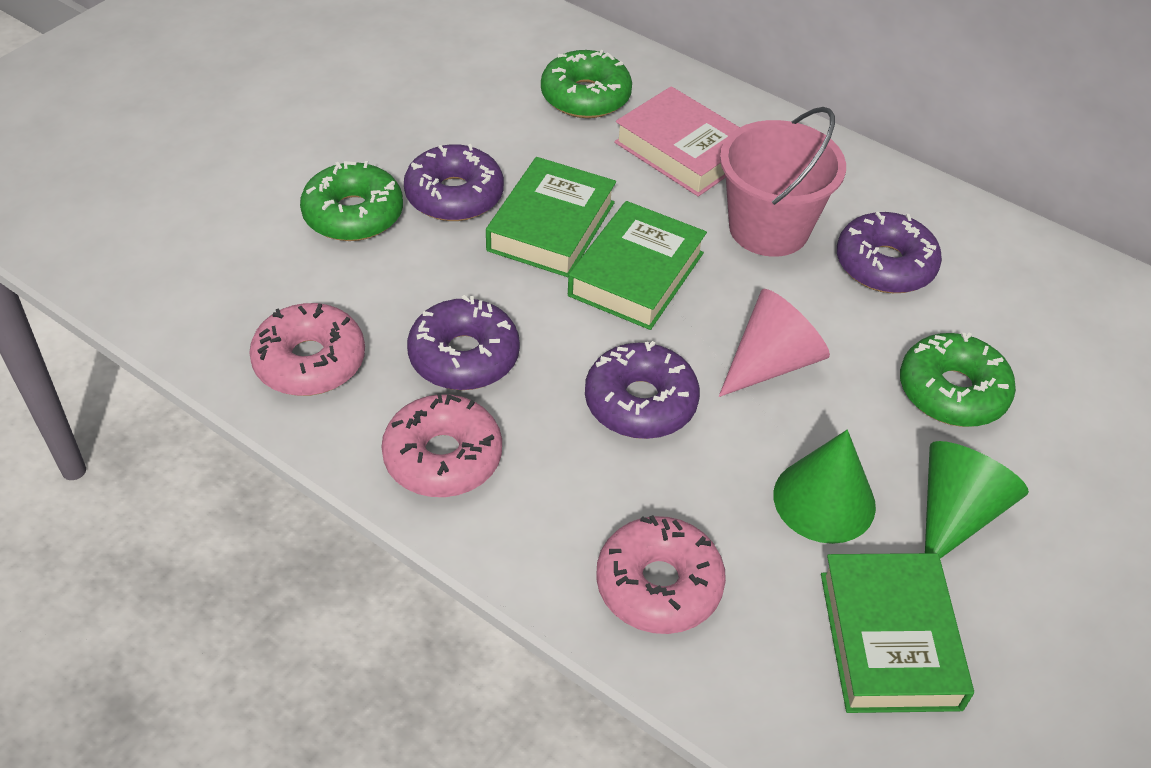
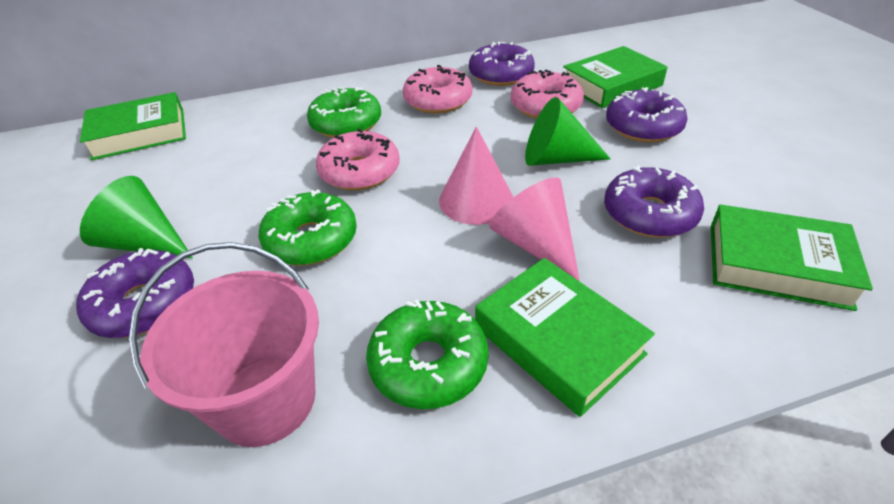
green book: 3 -> 4
pink book: 1 -> 0
pink cone: 1 -> 2

